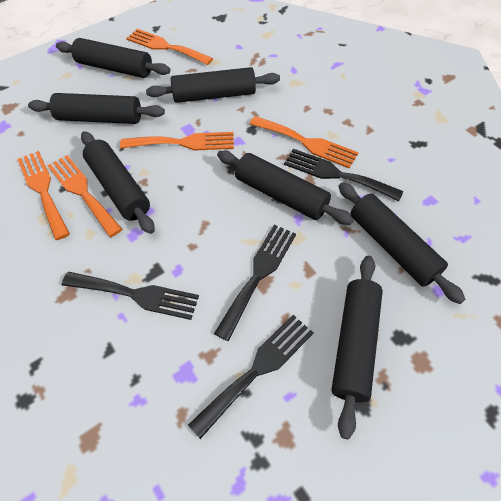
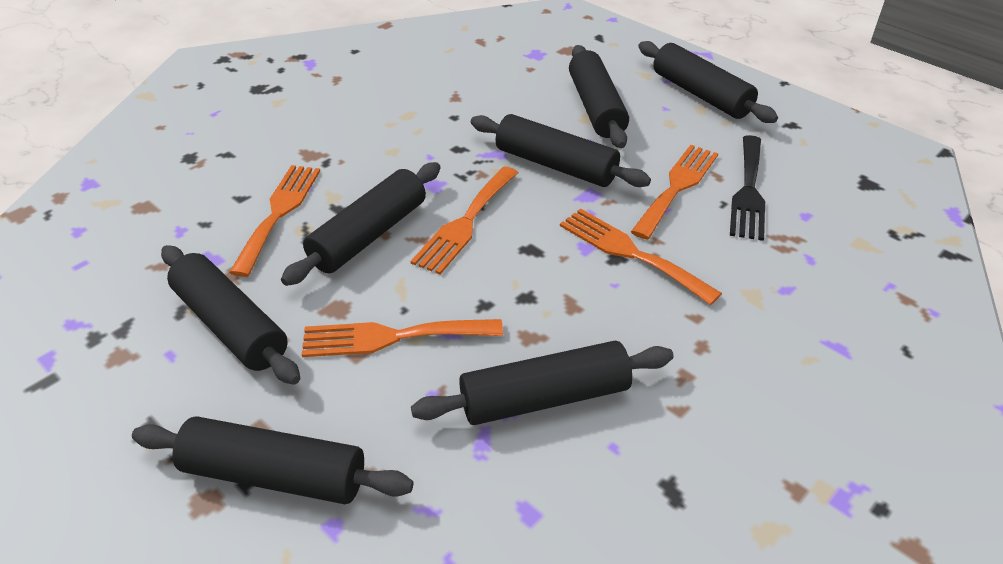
black fork: 4 -> 1

